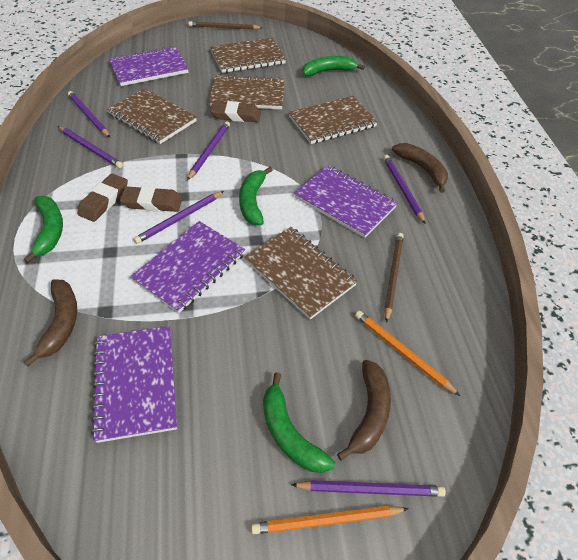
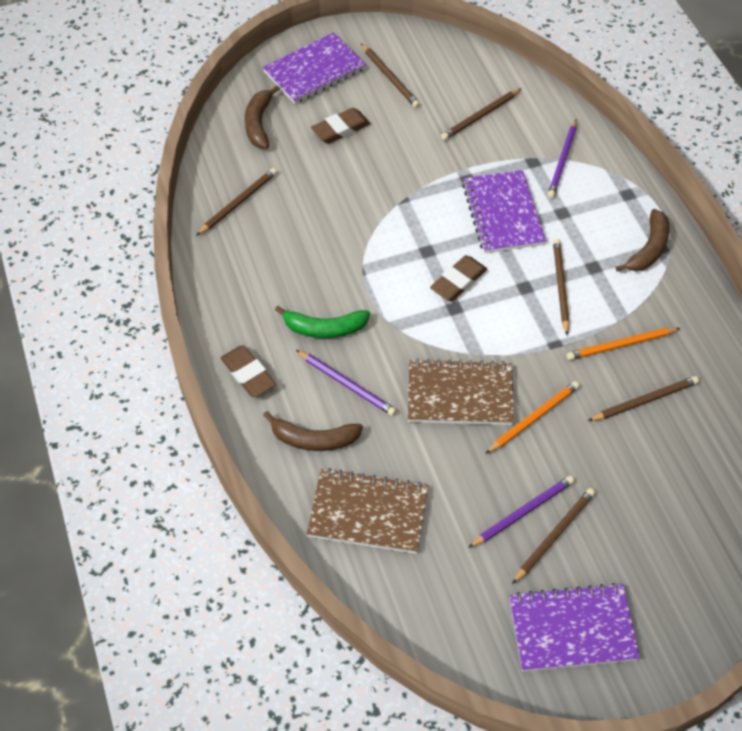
brown notebook: 5 -> 2
brown pencil: 2 -> 6
green banana: 4 -> 1
purple notebook: 4 -> 3
purple pencil: 6 -> 3

